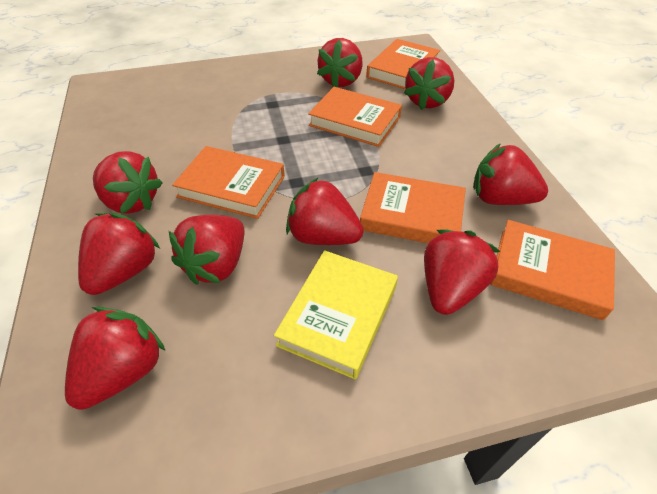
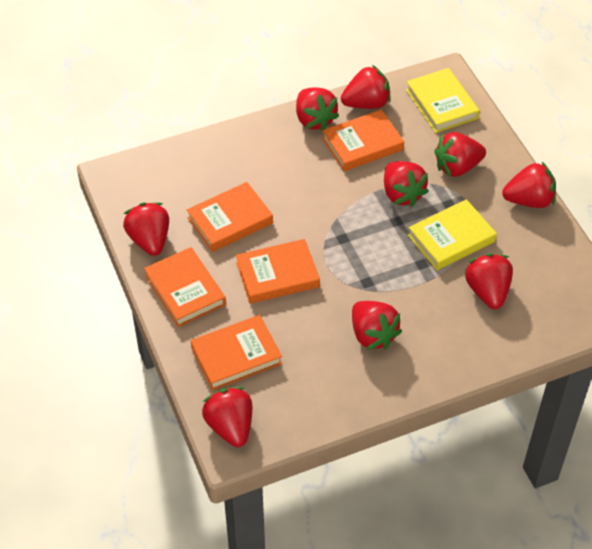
yellow book: 1 -> 2

